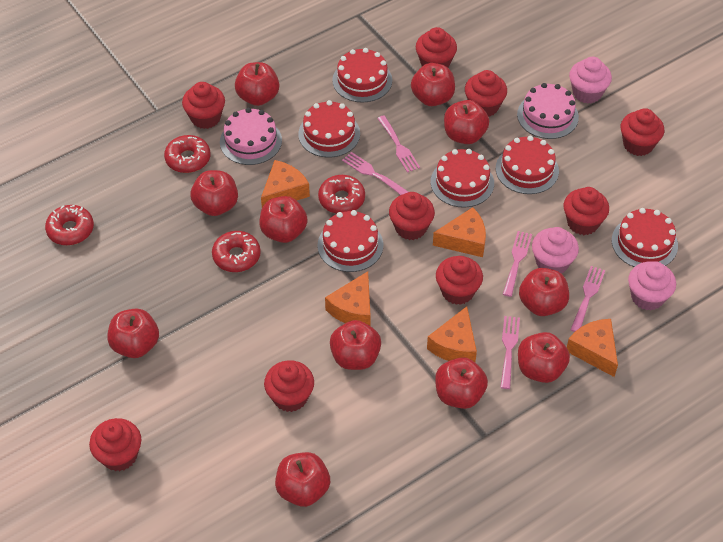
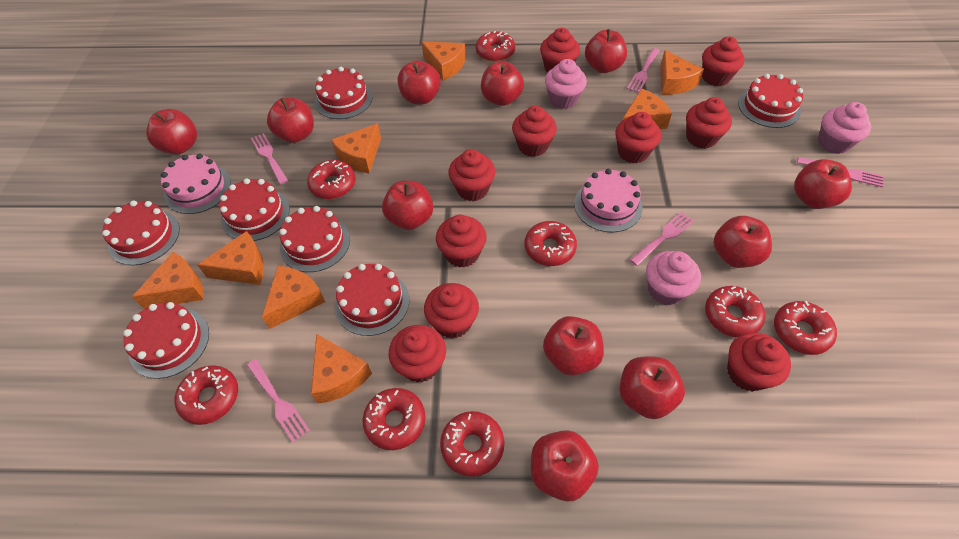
orange cheese: 5 -> 8
red cake: 6 -> 7
red cupcake: 9 -> 10
red donut: 4 -> 8

